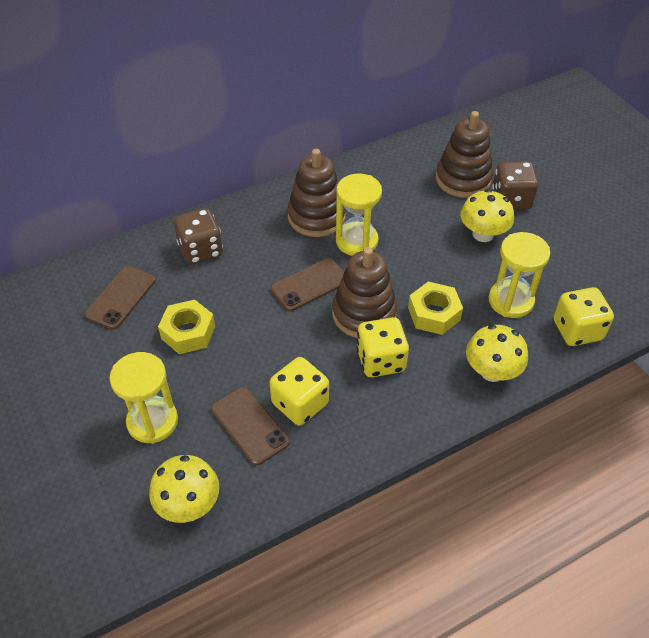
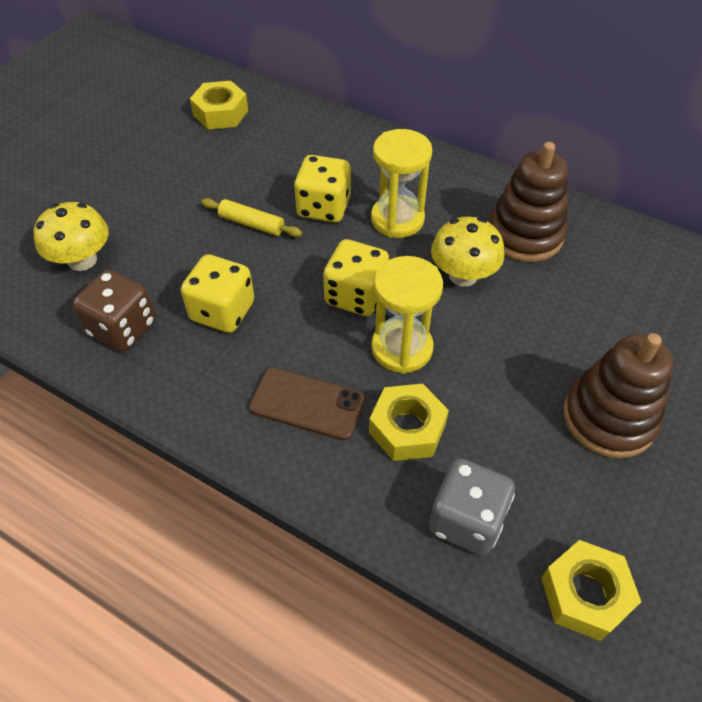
brown dice: 2 -> 1
brown phone: 3 -> 1
brown stacking toy: 3 -> 2
grey dice: 0 -> 1
yellow hourglass: 3 -> 2
yellow mushroom: 3 -> 2
yellow nut: 2 -> 3
yellow rolling pin: 0 -> 1

